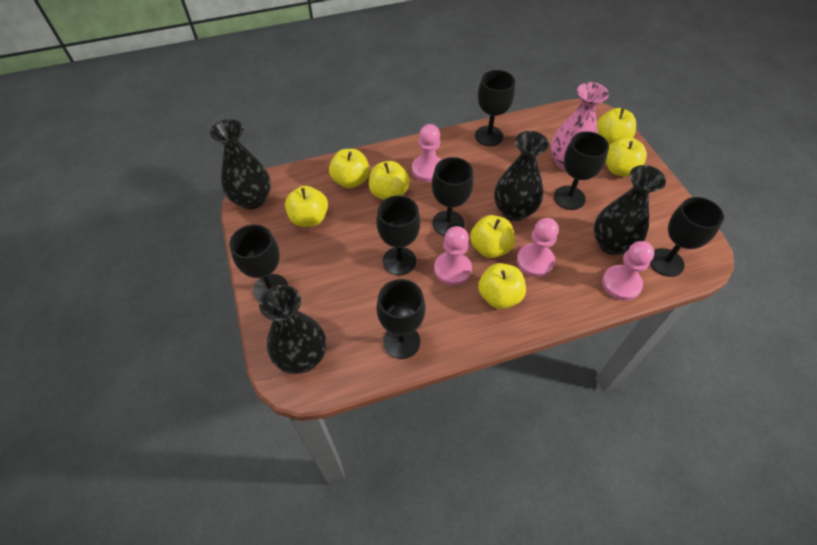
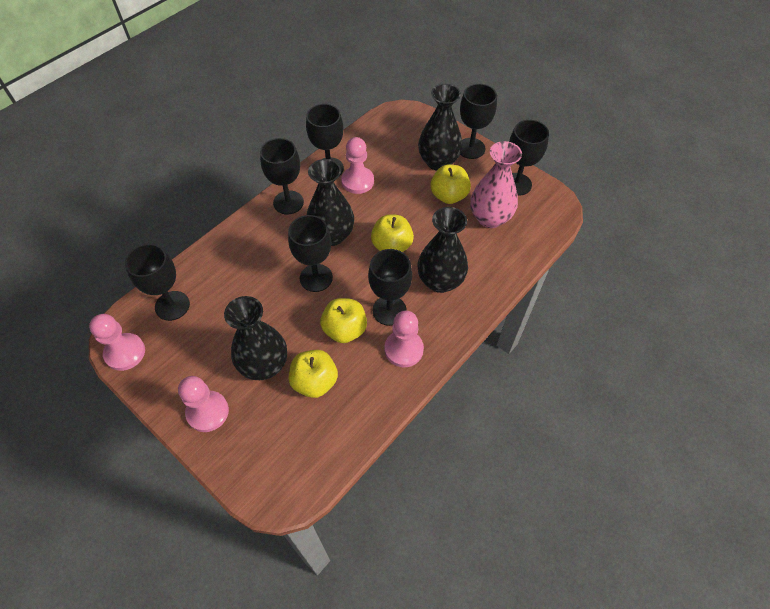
yellow apple: 7 -> 4

